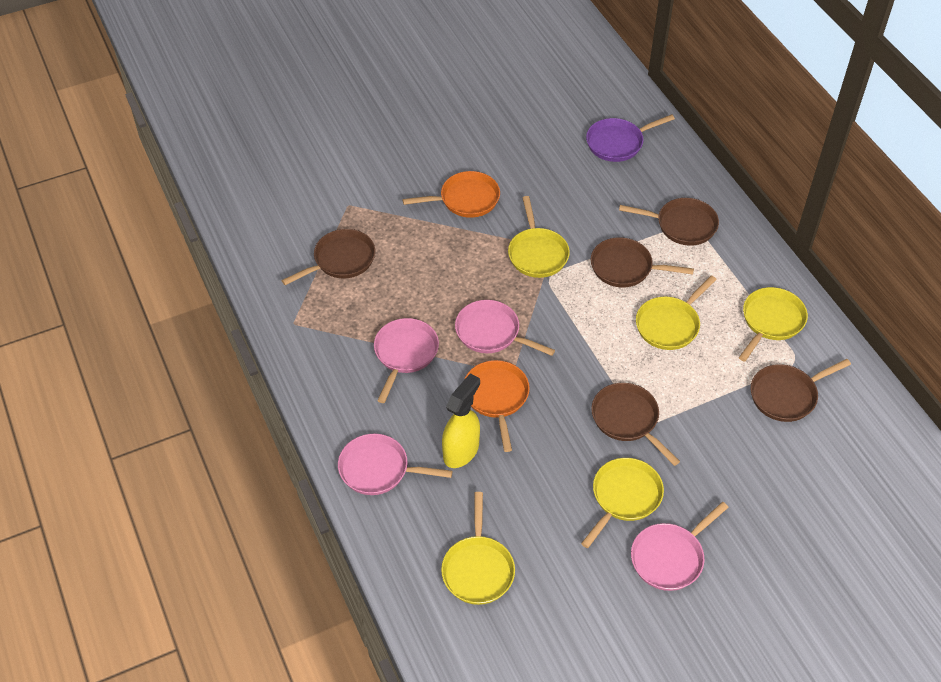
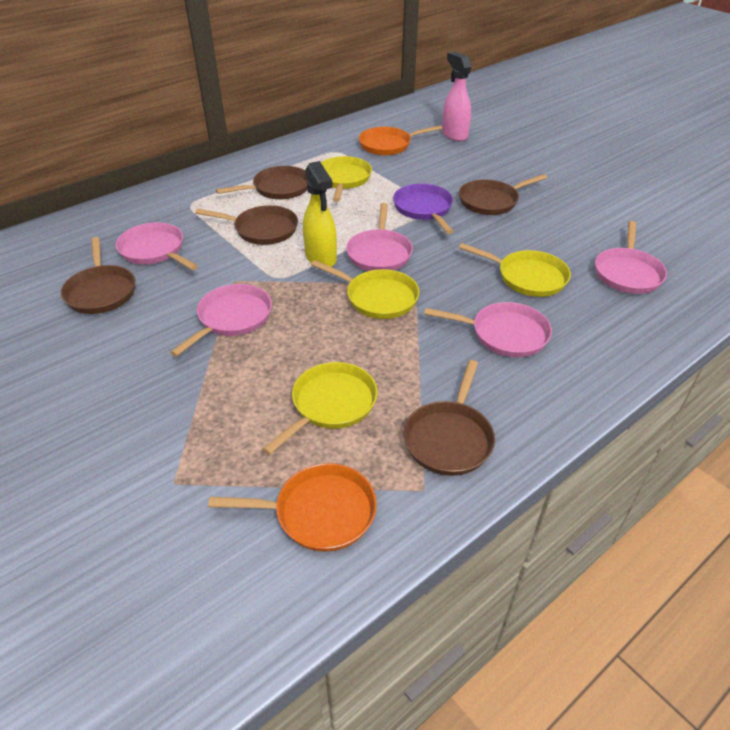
pink pan: 4 -> 5
pink spray bottle: 0 -> 1
yellow pan: 5 -> 4

